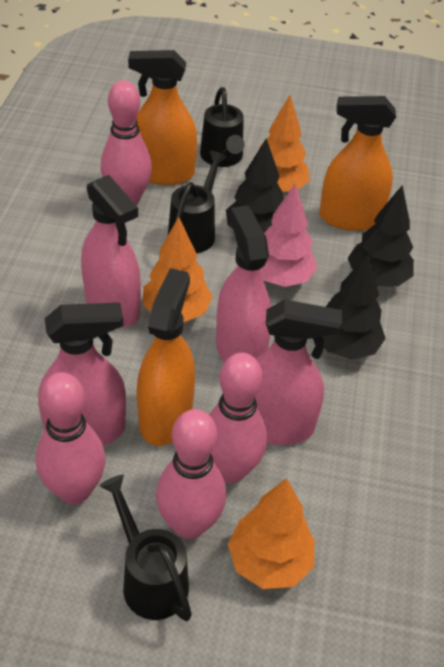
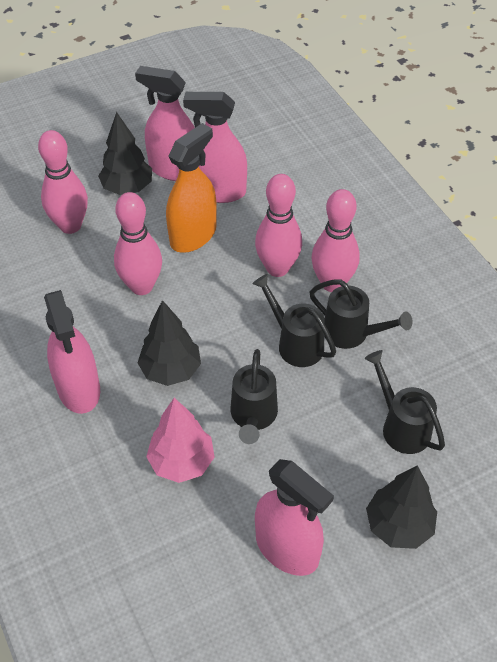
black watering can: 3 -> 4
orange spray bottle: 3 -> 1
orange tree: 3 -> 0

